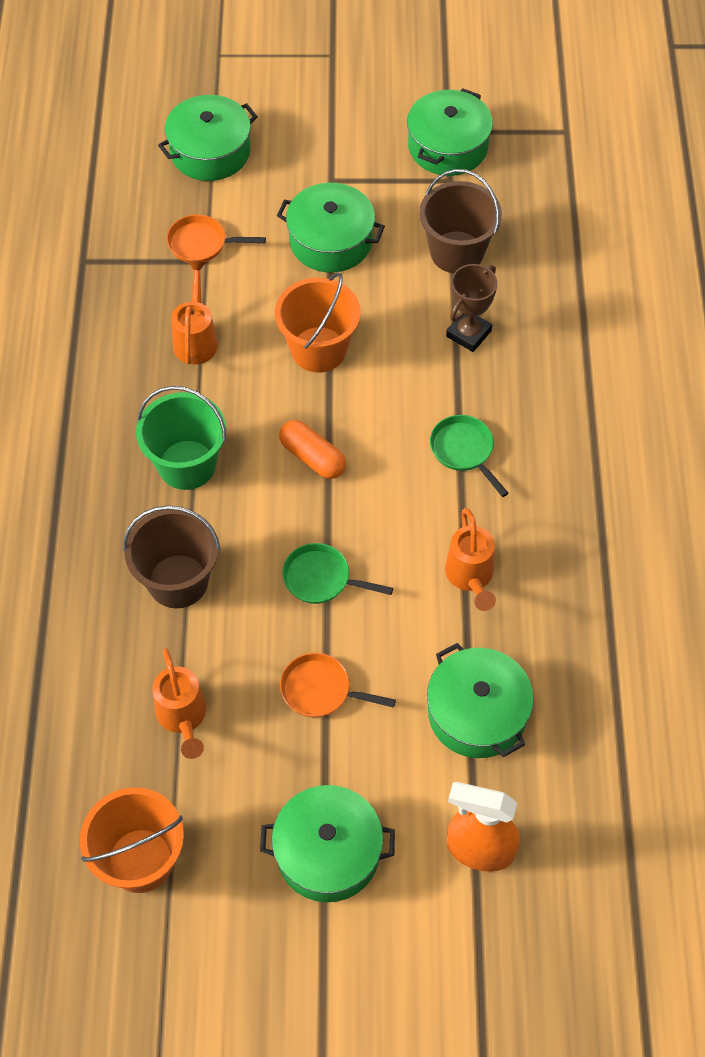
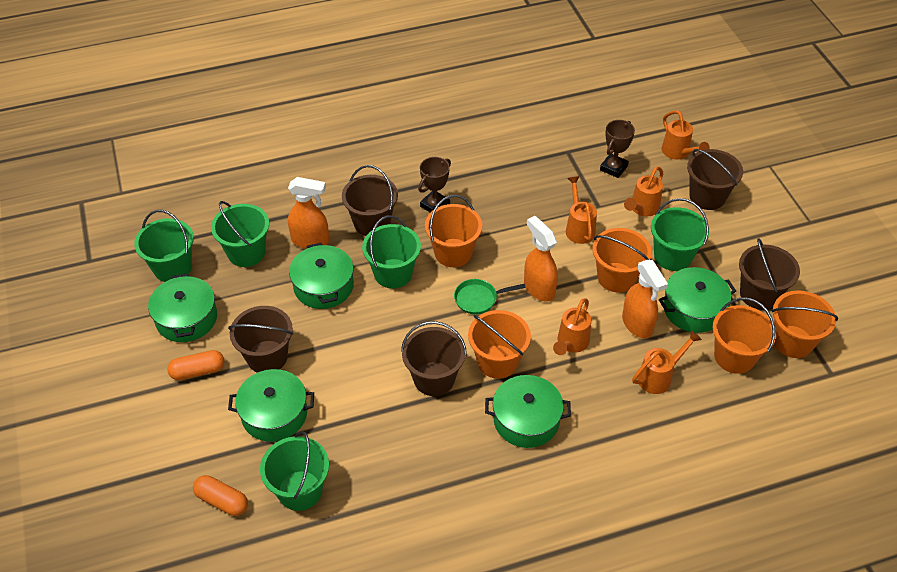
brown bucket: 2 -> 5
brown trophy: 1 -> 2
green bucket: 1 -> 5
green pan: 2 -> 1
orange bucket: 2 -> 5
orange capsule: 1 -> 2
orange pan: 2 -> 0
orange spray bottle: 1 -> 3
orange watering can: 3 -> 5

